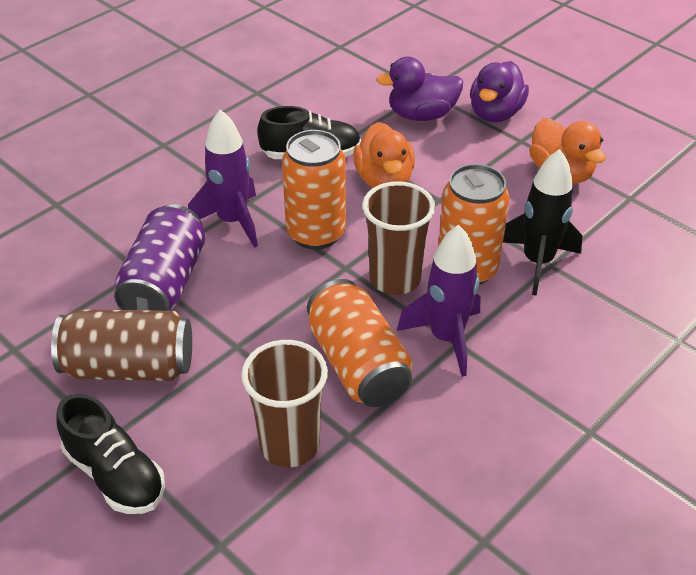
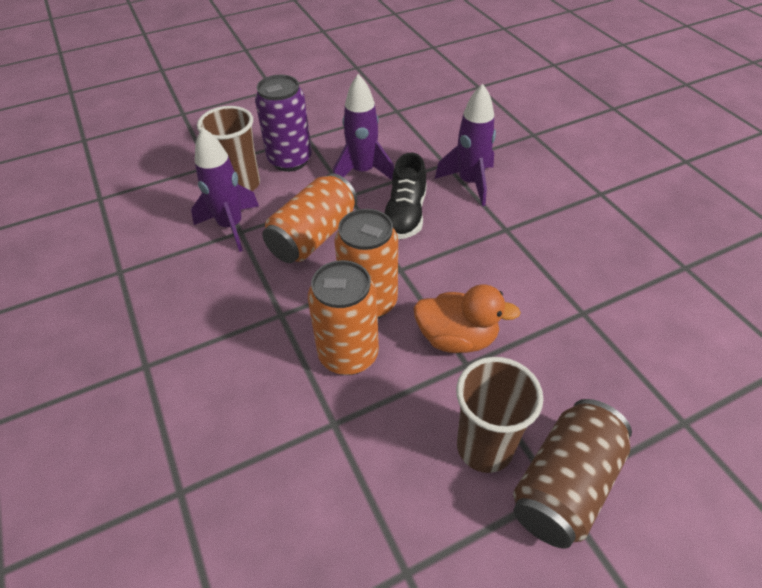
black rocket: 1 -> 0
black shoe: 2 -> 1
orange duck: 2 -> 1
purple duck: 2 -> 0
purple rocket: 2 -> 3

